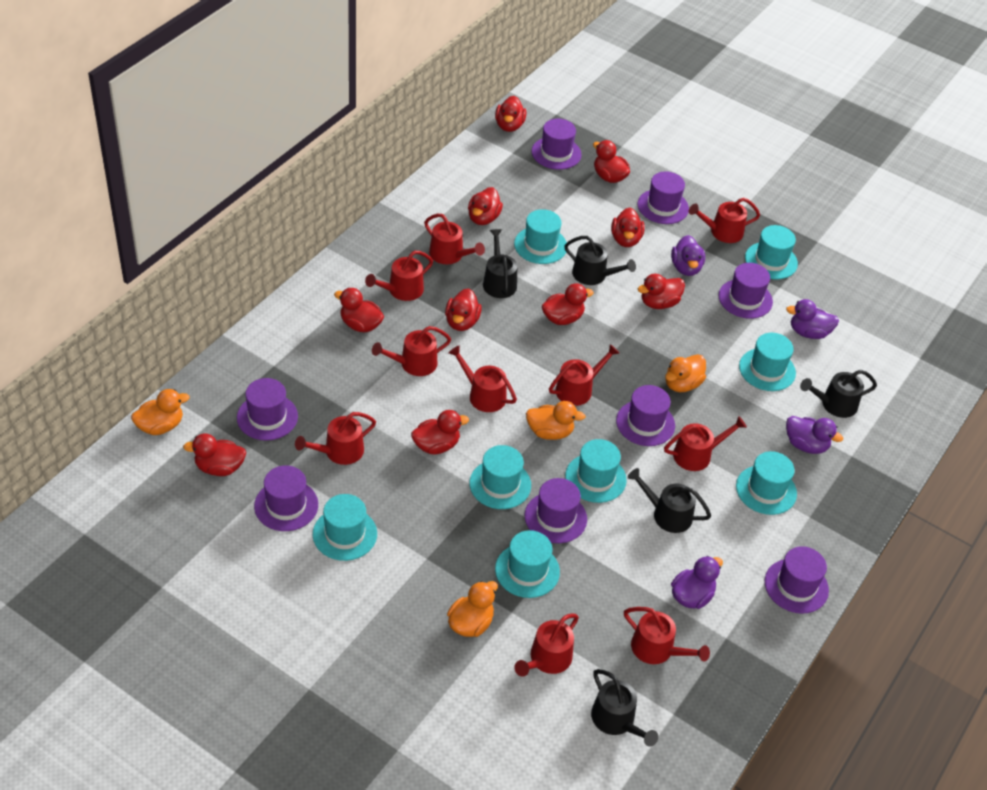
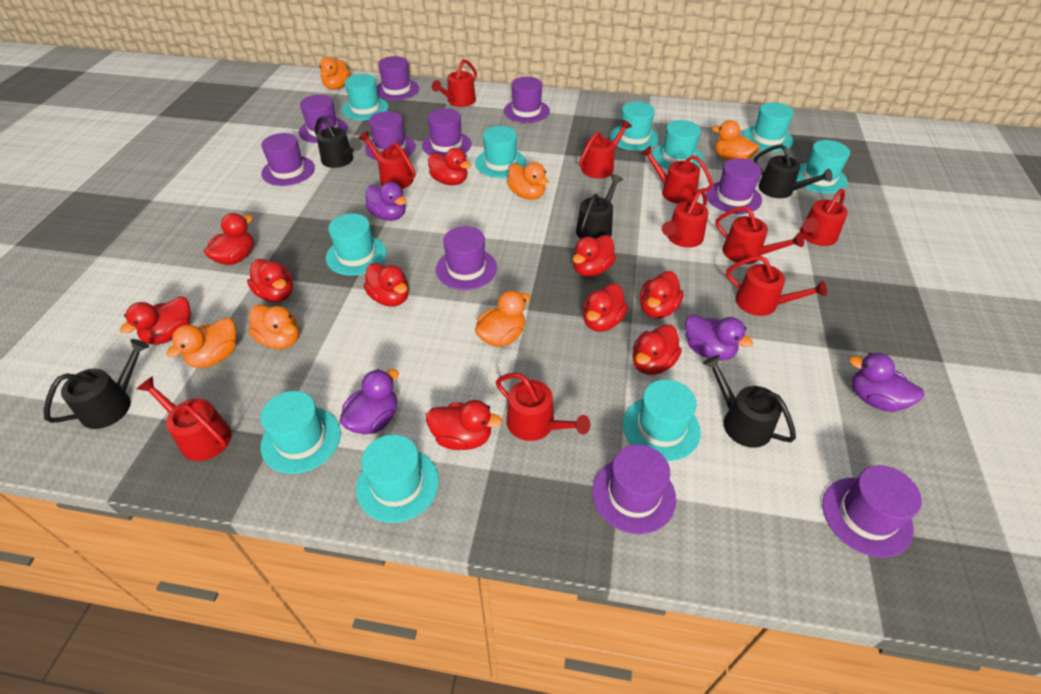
orange duck: 4 -> 6
purple hat: 8 -> 10
turquoise hat: 8 -> 10

